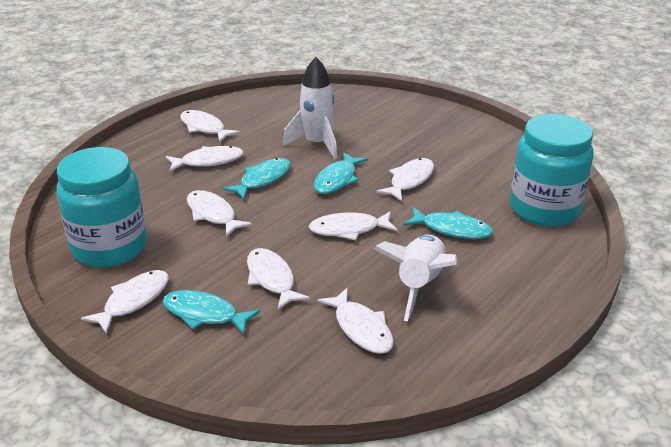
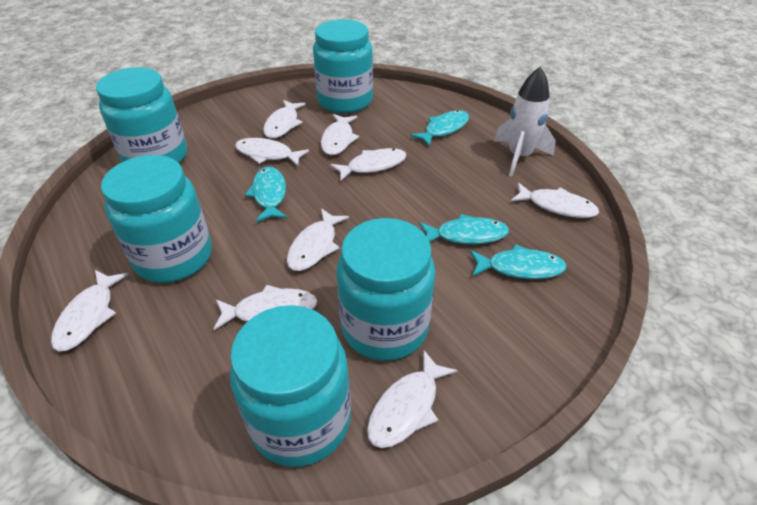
turquoise jar: 2 -> 5
white fish: 8 -> 9
white rocket: 2 -> 1

